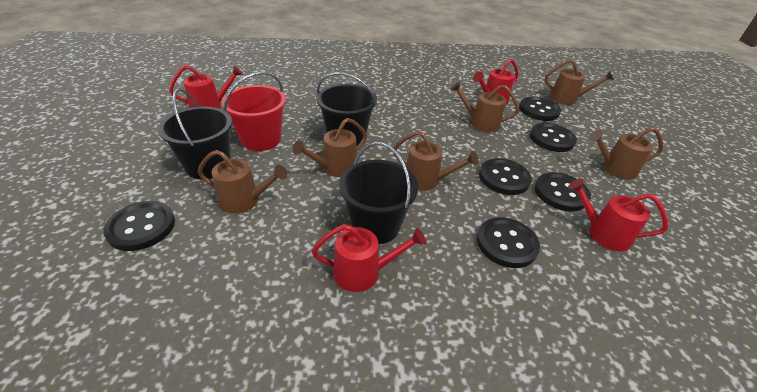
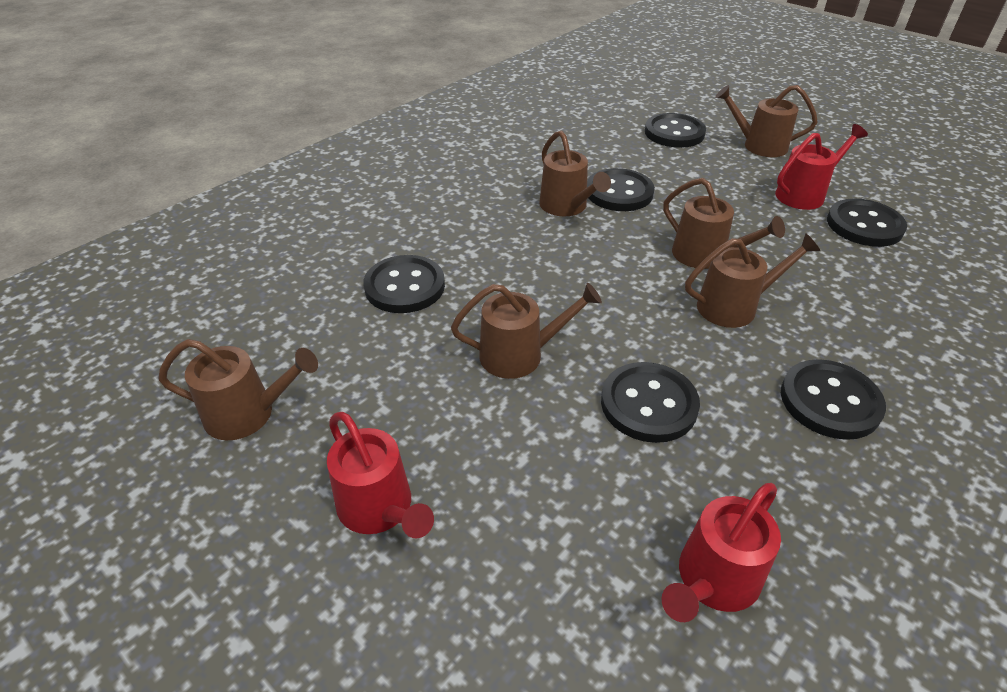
black bucket: 3 -> 0
red bucket: 1 -> 0
red watering can: 4 -> 3

